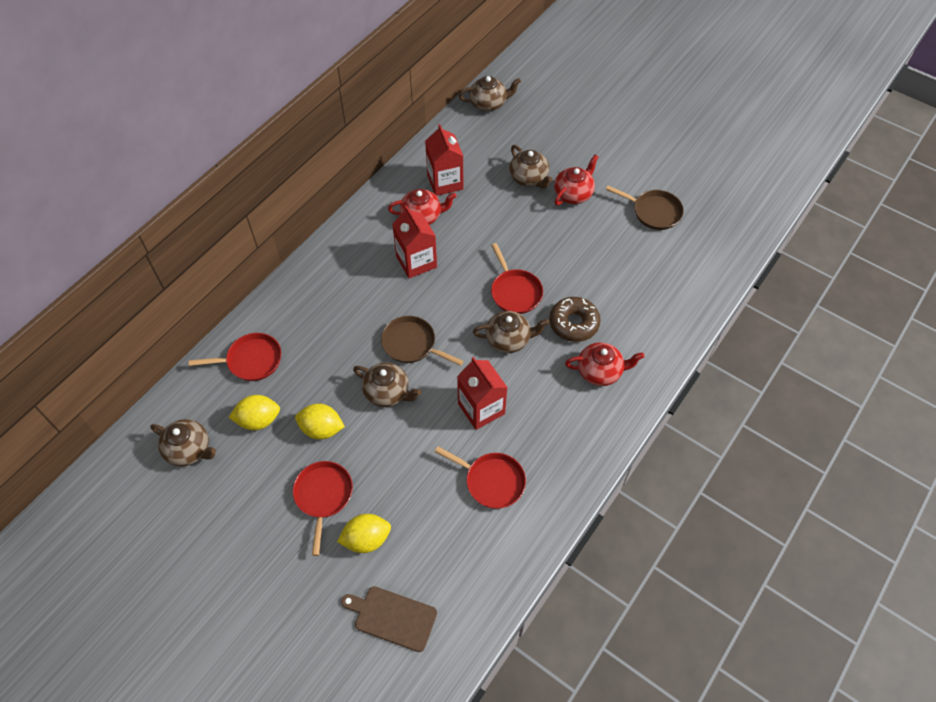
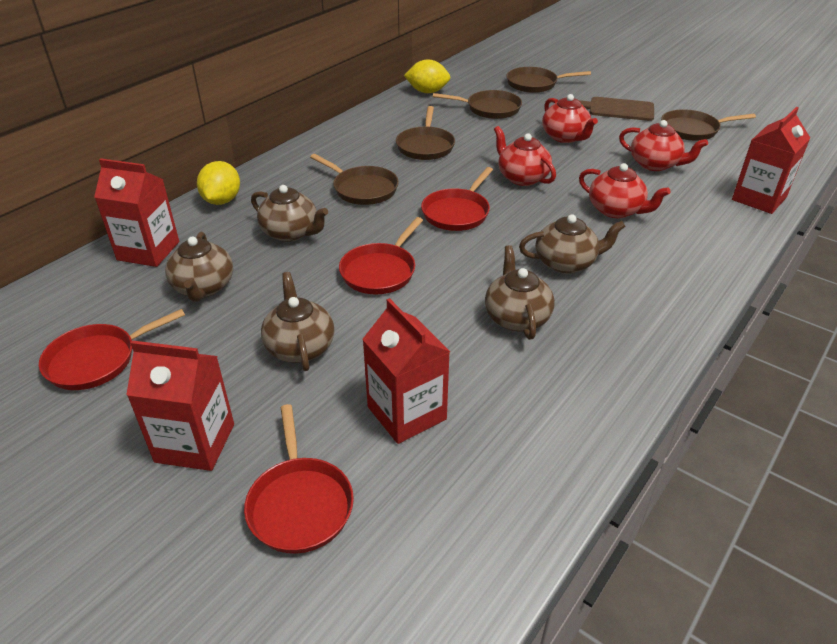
brown donut: 1 -> 0
brown pan: 2 -> 5
red carton: 3 -> 4
red teapot: 3 -> 4
yellow lemon: 3 -> 2

